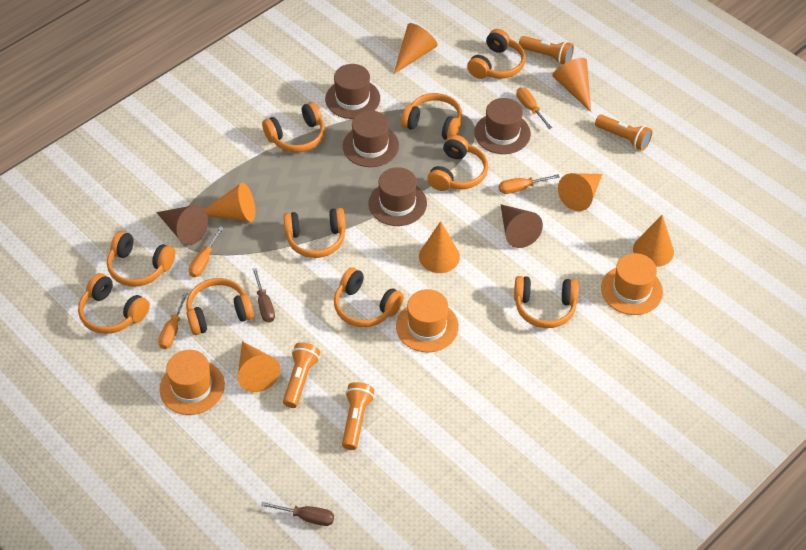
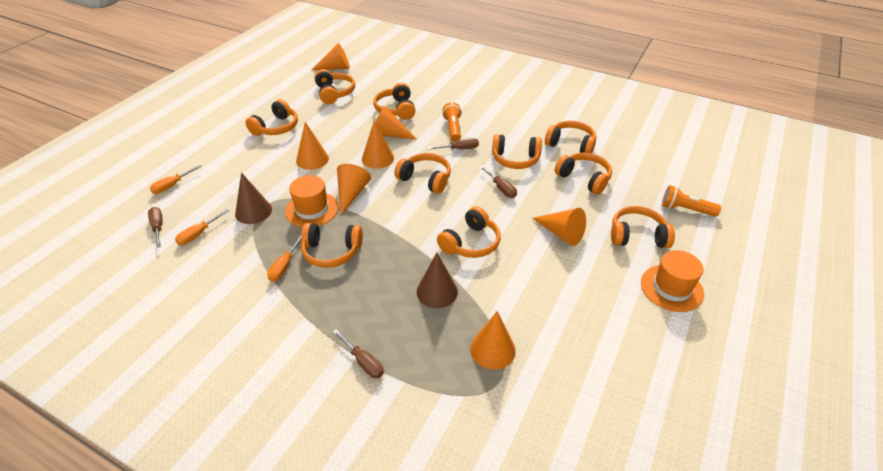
brown hat: 4 -> 0
brown screwdriver: 2 -> 4
orange flashlight: 4 -> 2
orange hat: 3 -> 2
orange screwdriver: 4 -> 3

